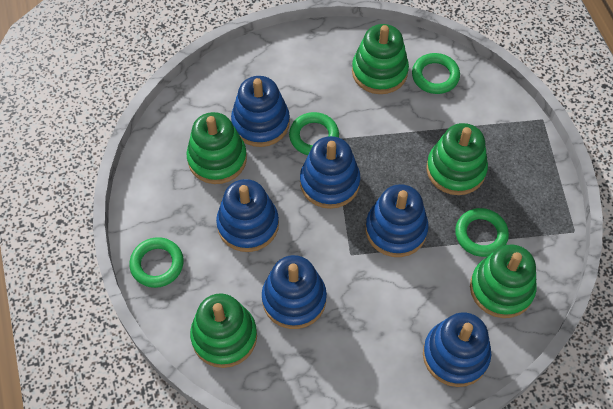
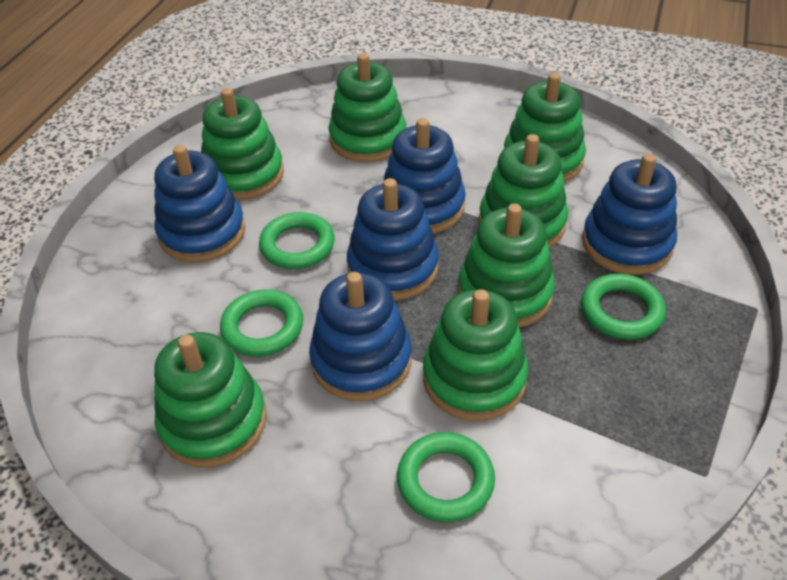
blue stacking toy: 6 -> 5
green stacking toy: 5 -> 7

